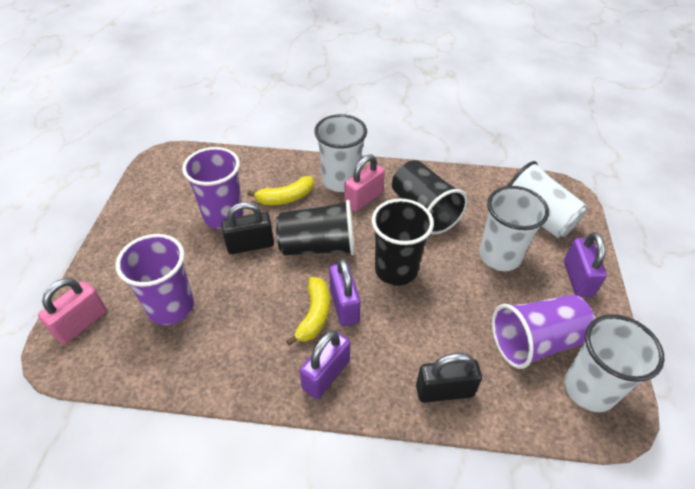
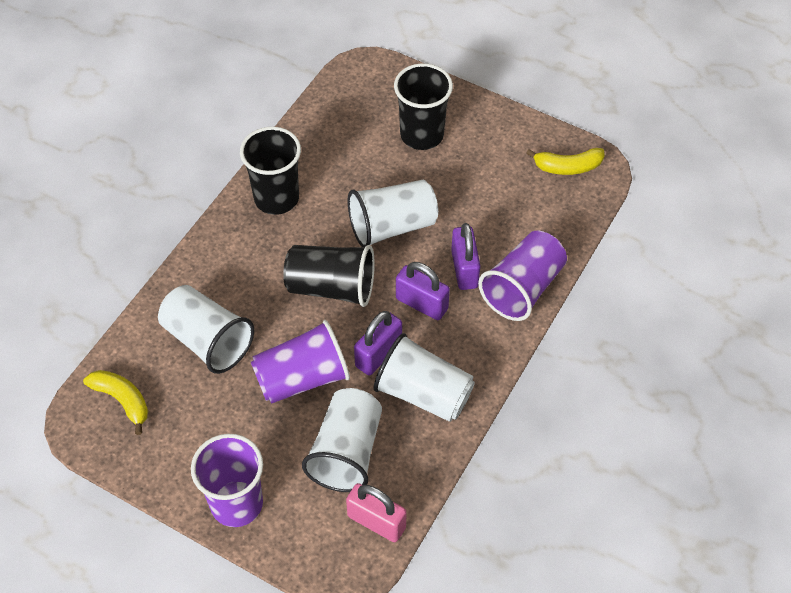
black padlock: 2 -> 0
pink padlock: 2 -> 1

